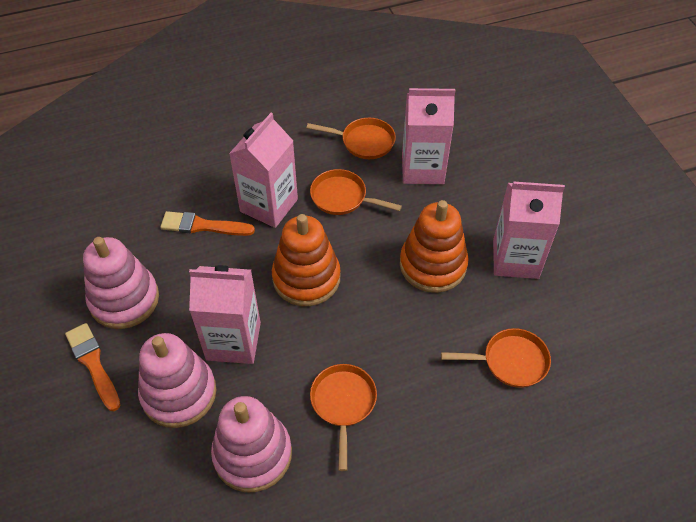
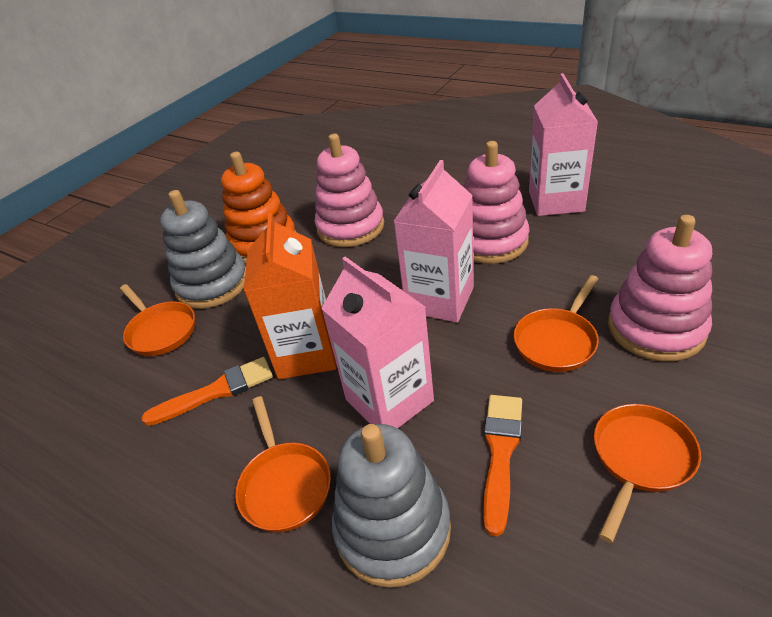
grey stacking toy: 0 -> 2
orange carton: 0 -> 1
orange stacking toy: 2 -> 1
pink carton: 4 -> 3

